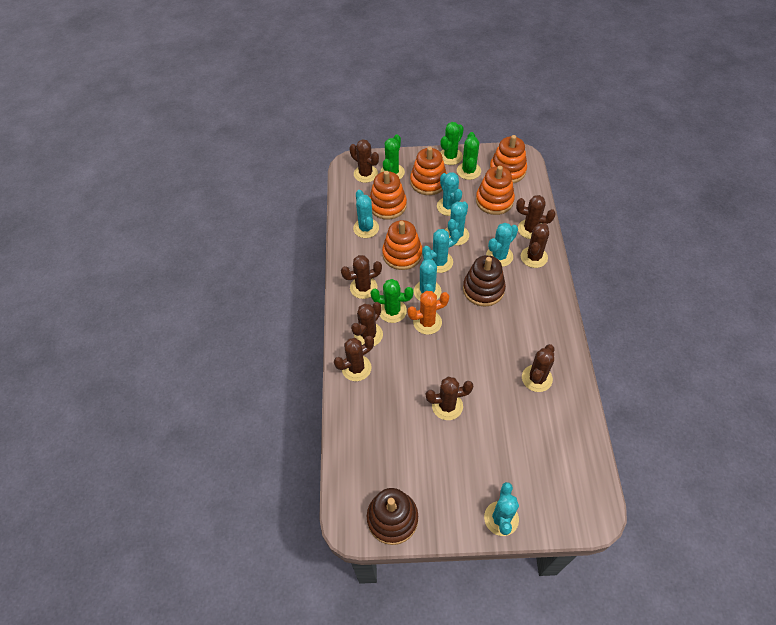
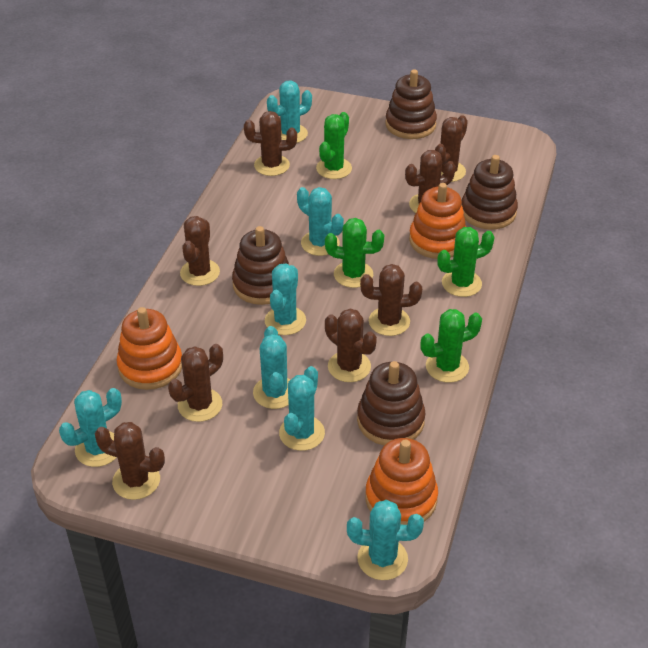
brown stacking toy: 2 -> 4
orange cactus: 1 -> 0
orange stacking toy: 5 -> 3

